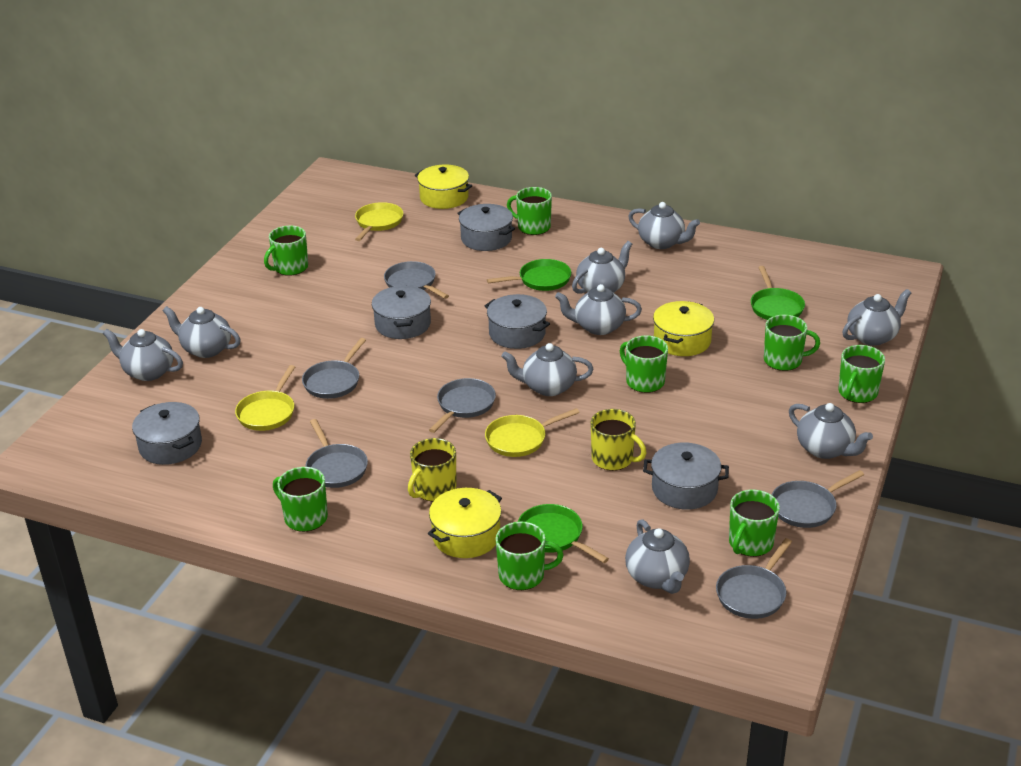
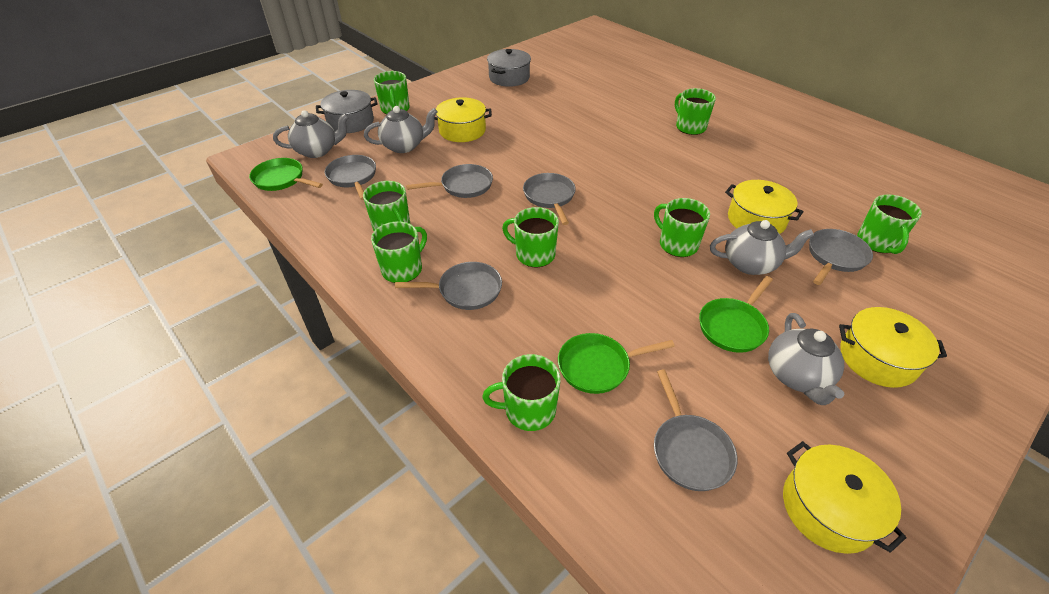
grey pot: 5 -> 2
grey teapot: 9 -> 4
yellow mug: 2 -> 0
yellow pan: 3 -> 0
yellow pot: 3 -> 4

